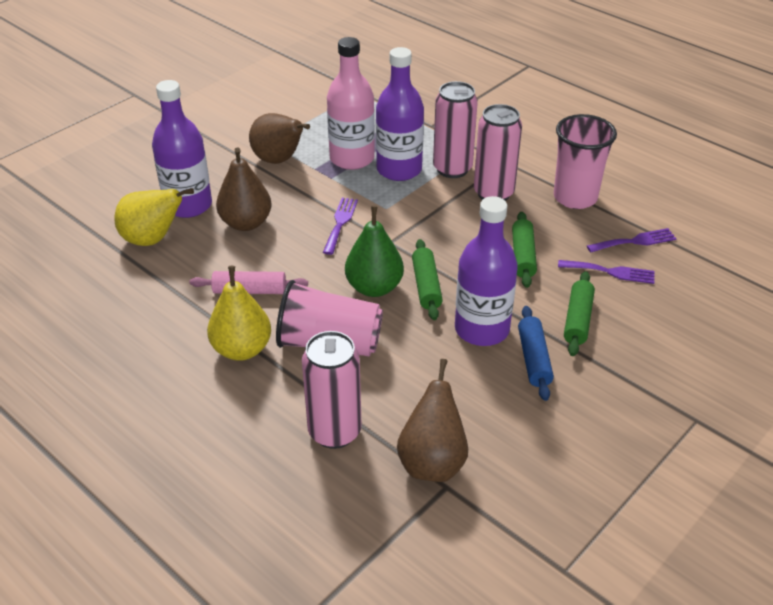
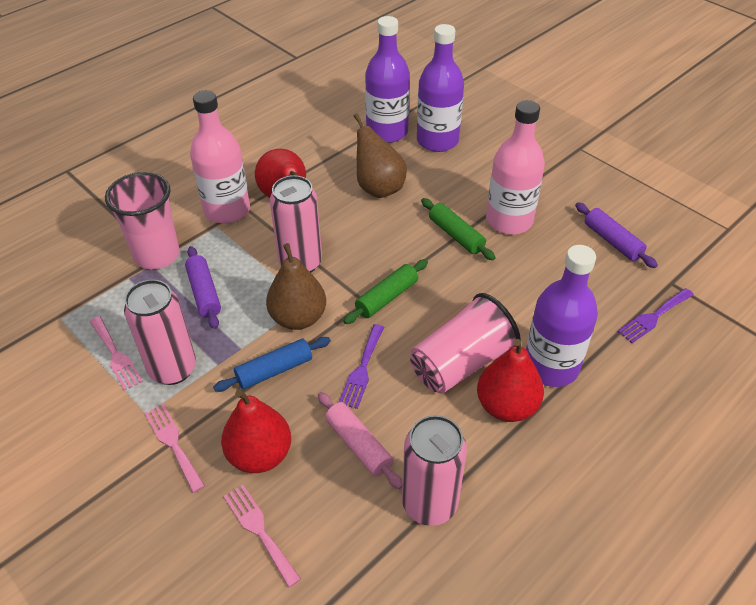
brown pear: 3 -> 2
green pear: 1 -> 0
green rolling pin: 3 -> 2
pink bottle: 1 -> 2
pink fork: 0 -> 3
purple fork: 3 -> 2
purple rolling pin: 0 -> 2
red pear: 0 -> 3
yellow pear: 2 -> 0

